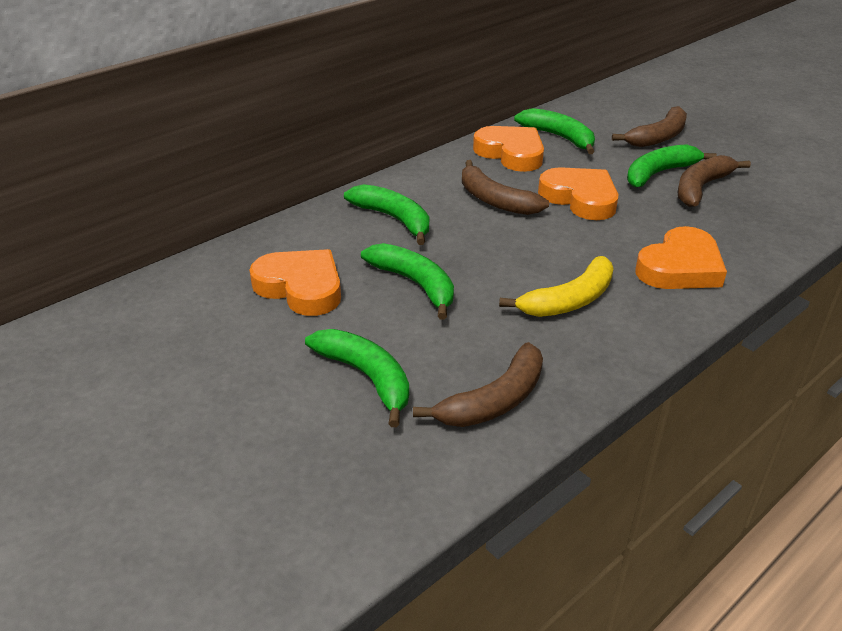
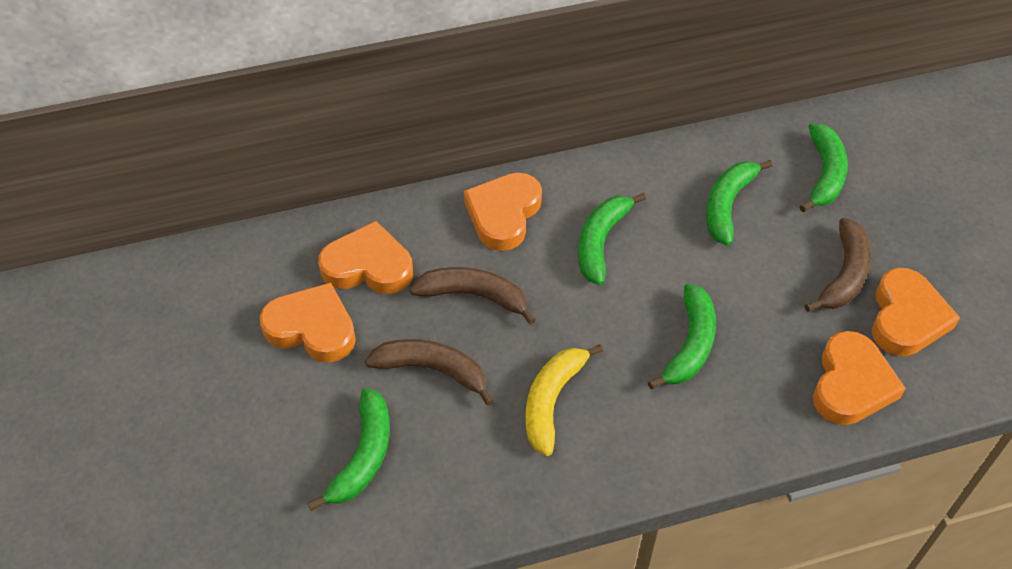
brown banana: 4 -> 3
orange heart: 4 -> 5

